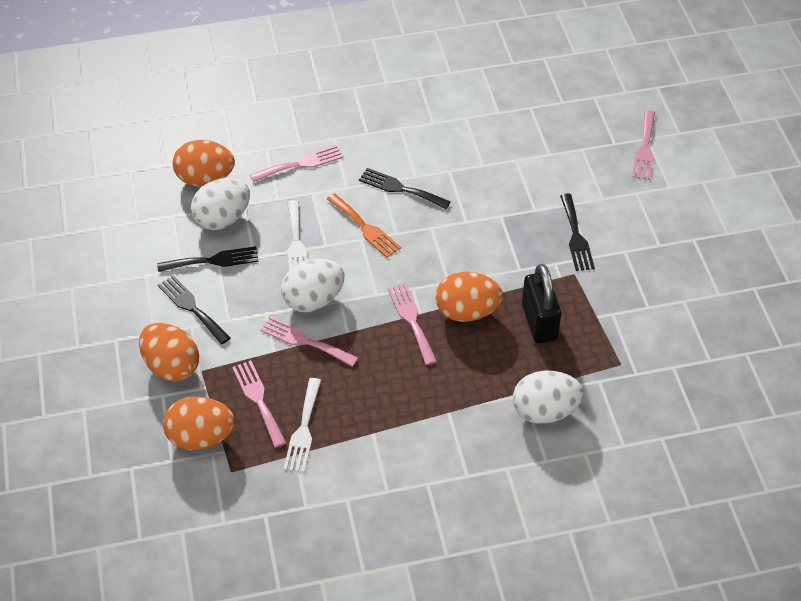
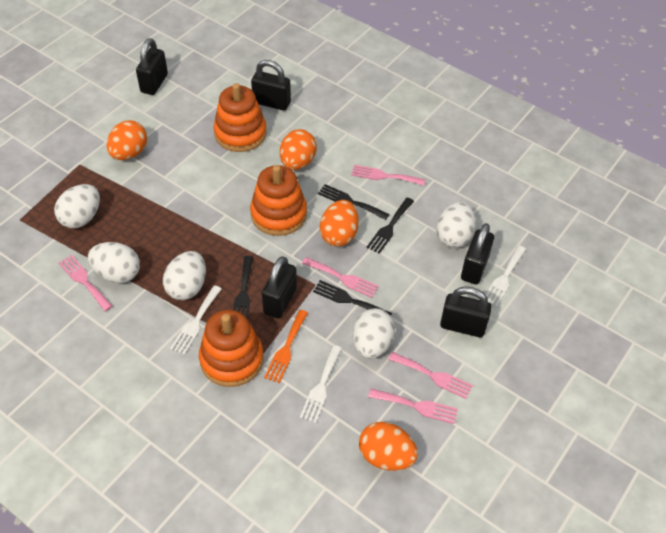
black padlock: 1 -> 5
orange stacking toy: 0 -> 3
white egg: 3 -> 5
white fork: 2 -> 3

